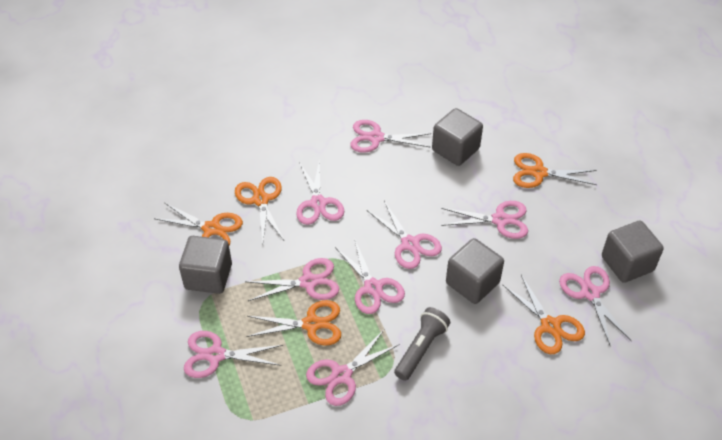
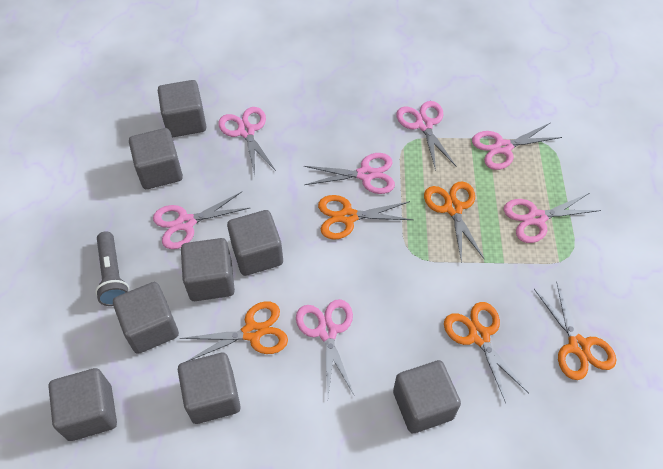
grey cube: 4 -> 8
pink scissors: 9 -> 7

